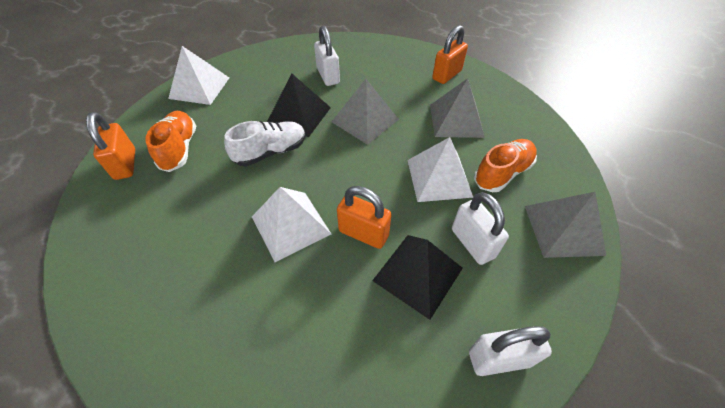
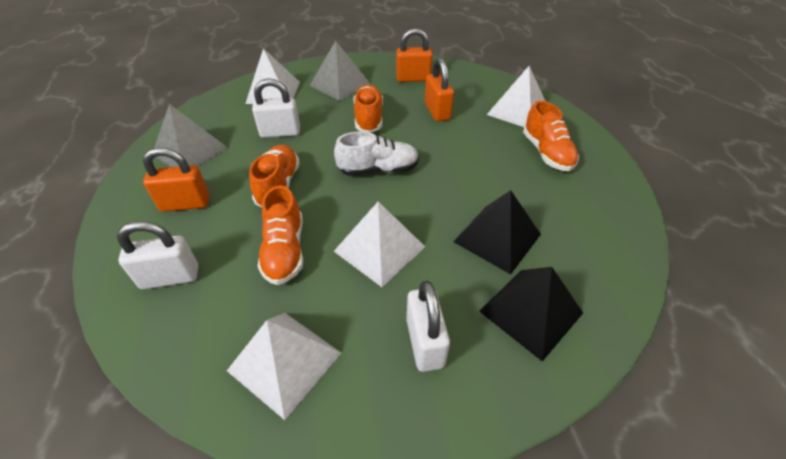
grey pyramid: 3 -> 2
orange shoe: 2 -> 4
white pyramid: 3 -> 4

